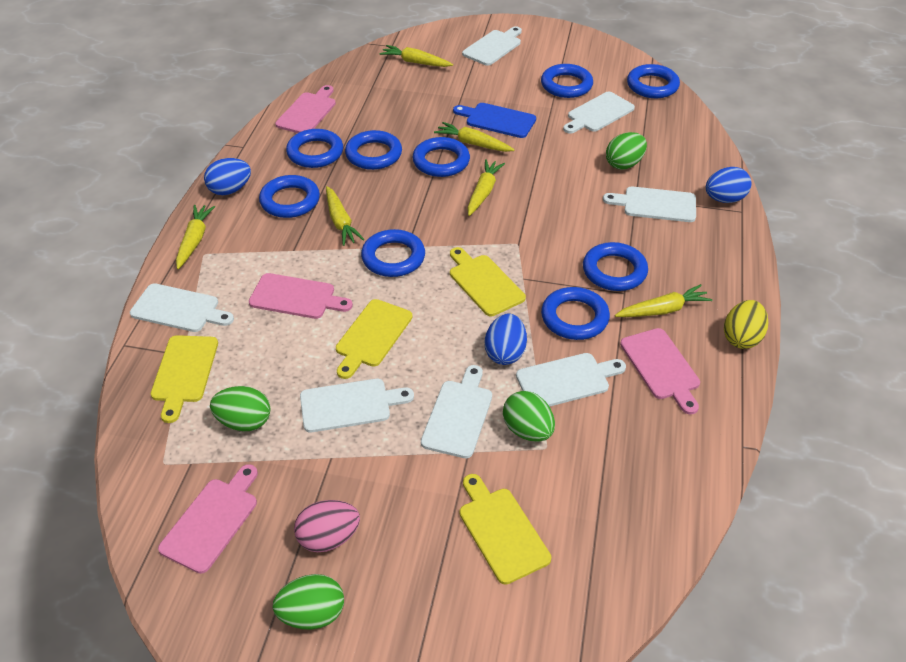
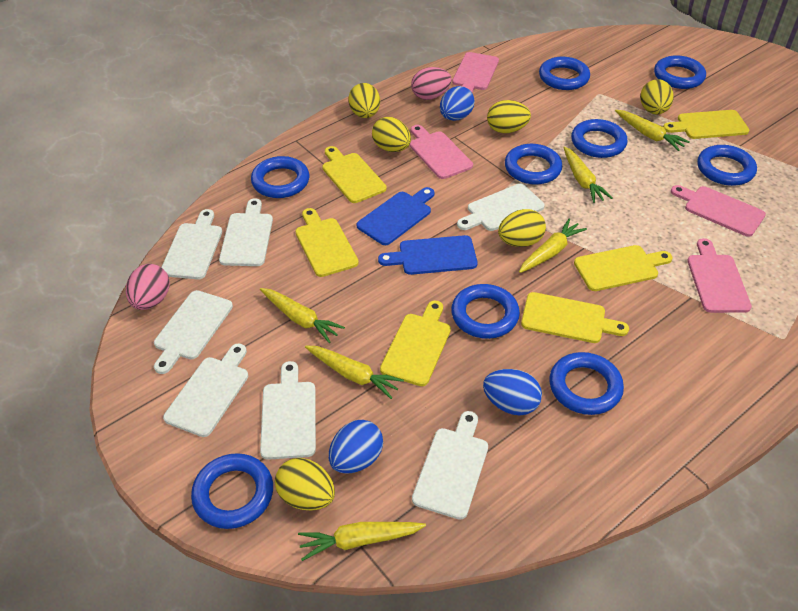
blue cutting board: 1 -> 2
green egg: 4 -> 0
pink egg: 1 -> 2
yellow cutting board: 4 -> 6
yellow egg: 1 -> 6

